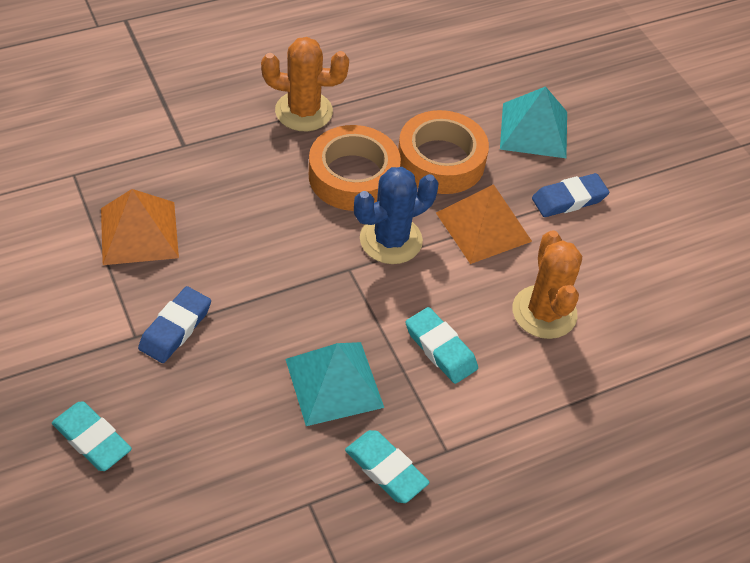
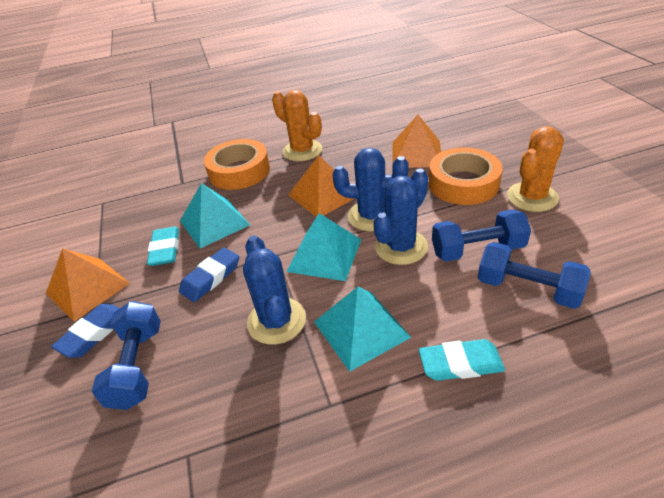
blue cactus: 1 -> 3
blue dumbbell: 0 -> 3
orange pyramid: 2 -> 3
turquoise eraser: 3 -> 2
turquoise pyramid: 2 -> 3

